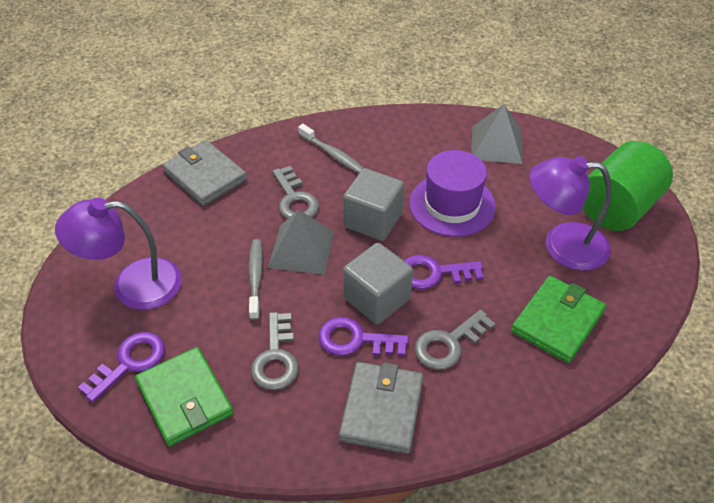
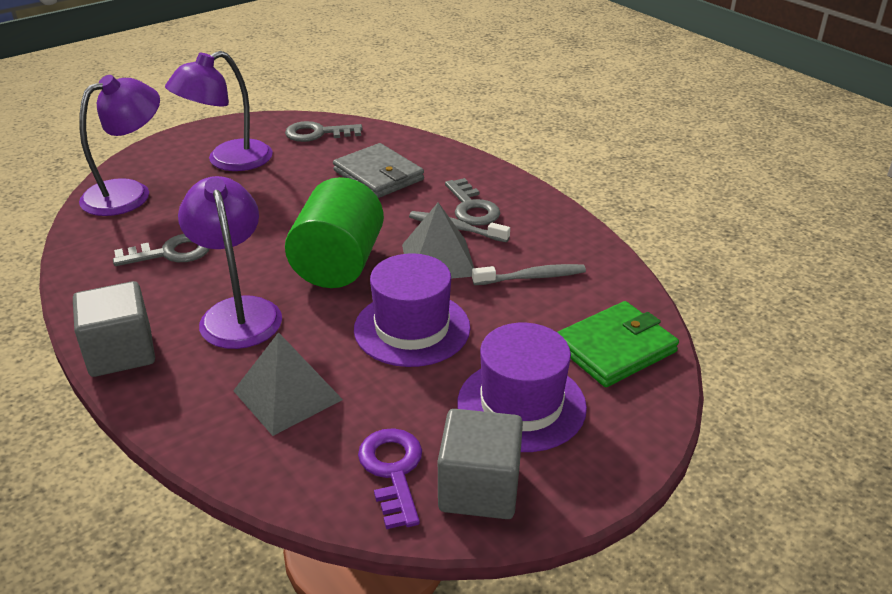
green wallet: 2 -> 1
grey wallet: 2 -> 1
purple hat: 1 -> 2
purple key: 3 -> 1
purple lamp: 2 -> 3

